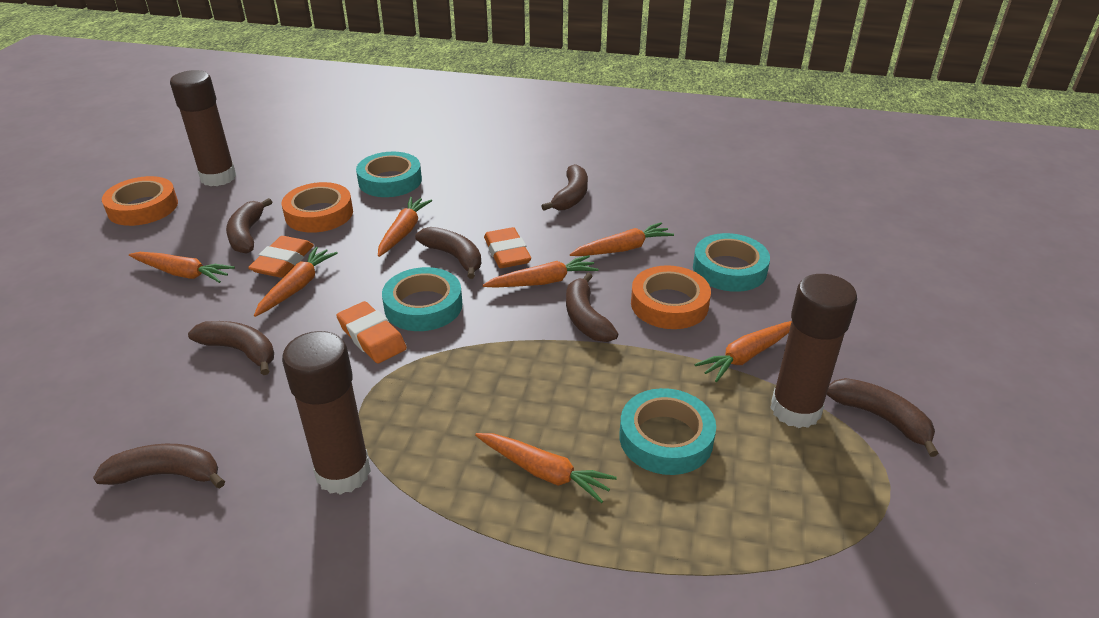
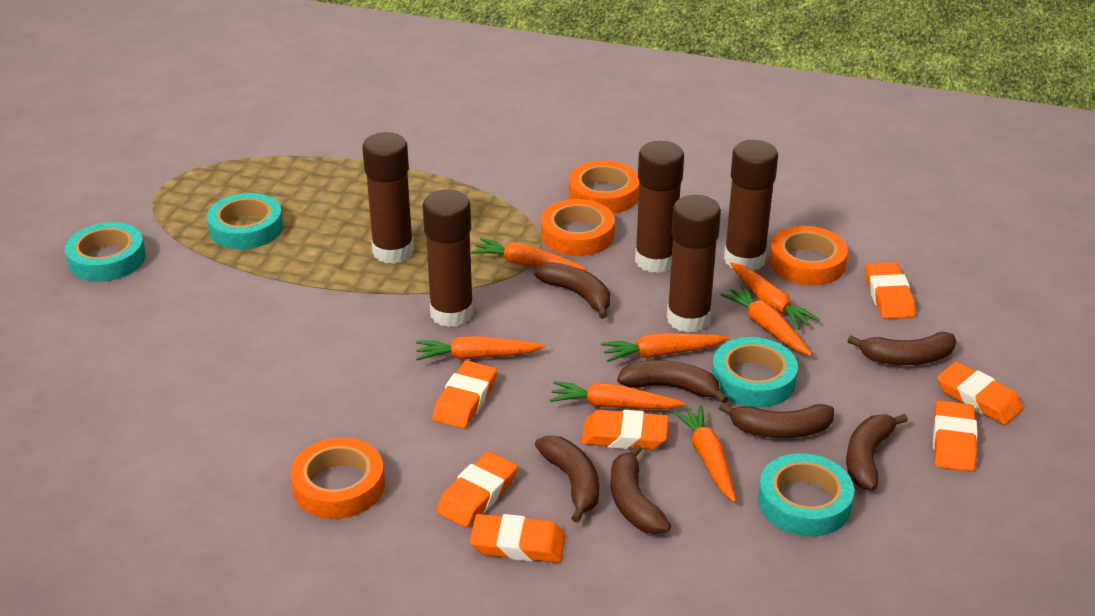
brown glue stick: 3 -> 5
orange eraser: 3 -> 7
orange tape: 3 -> 4

